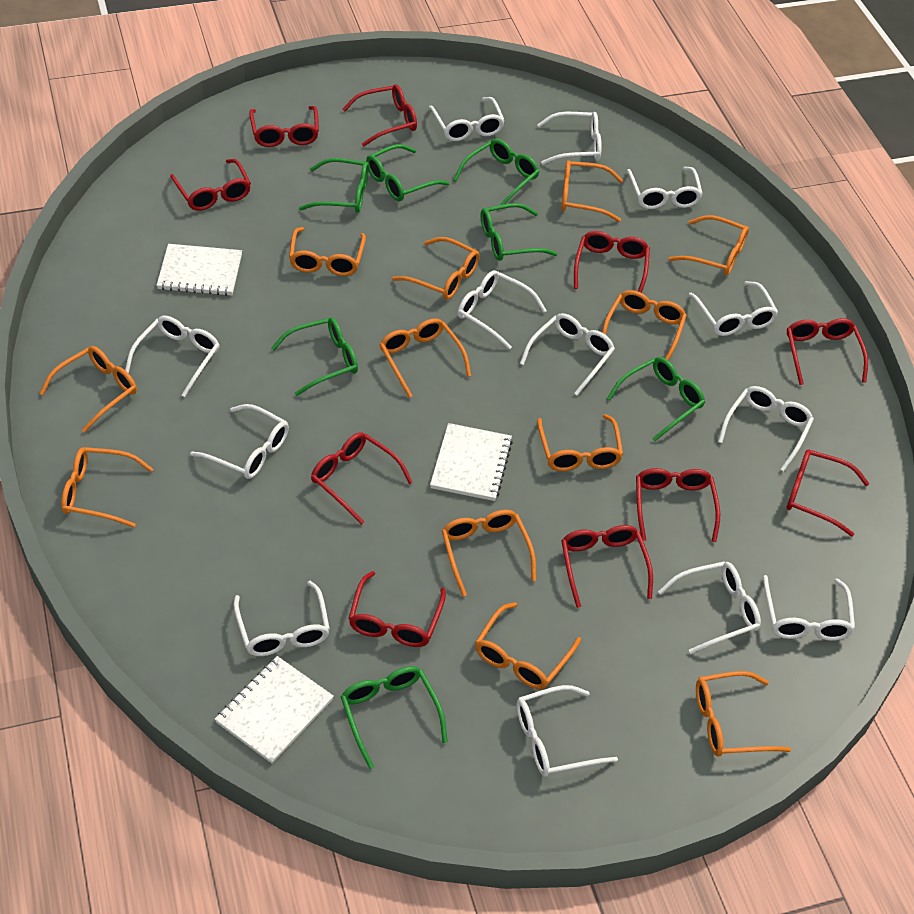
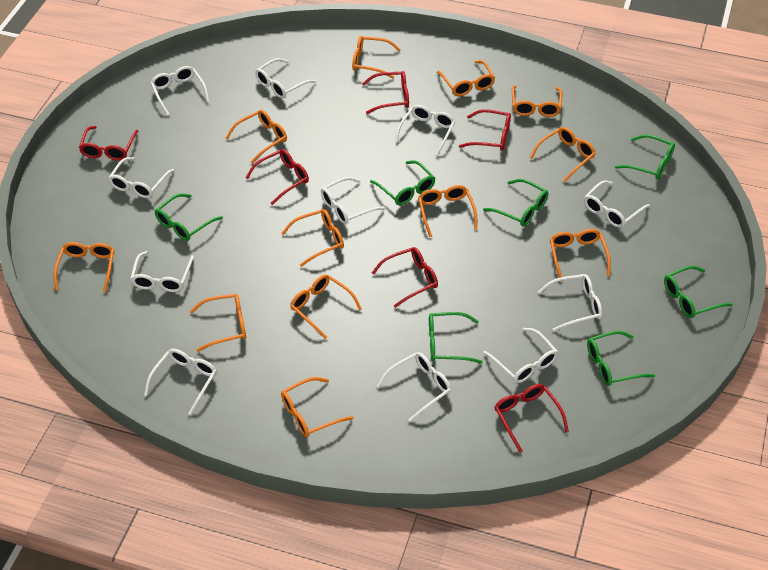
red glasses: 10 -> 6
white glasses: 13 -> 11
white notebook: 3 -> 0

